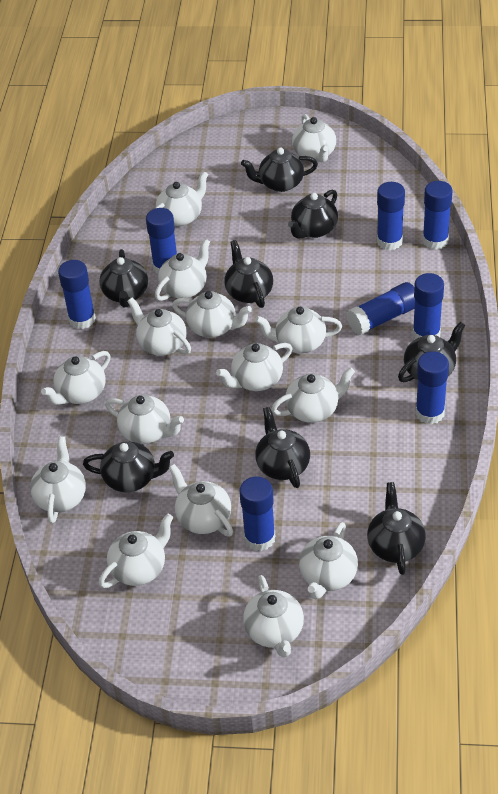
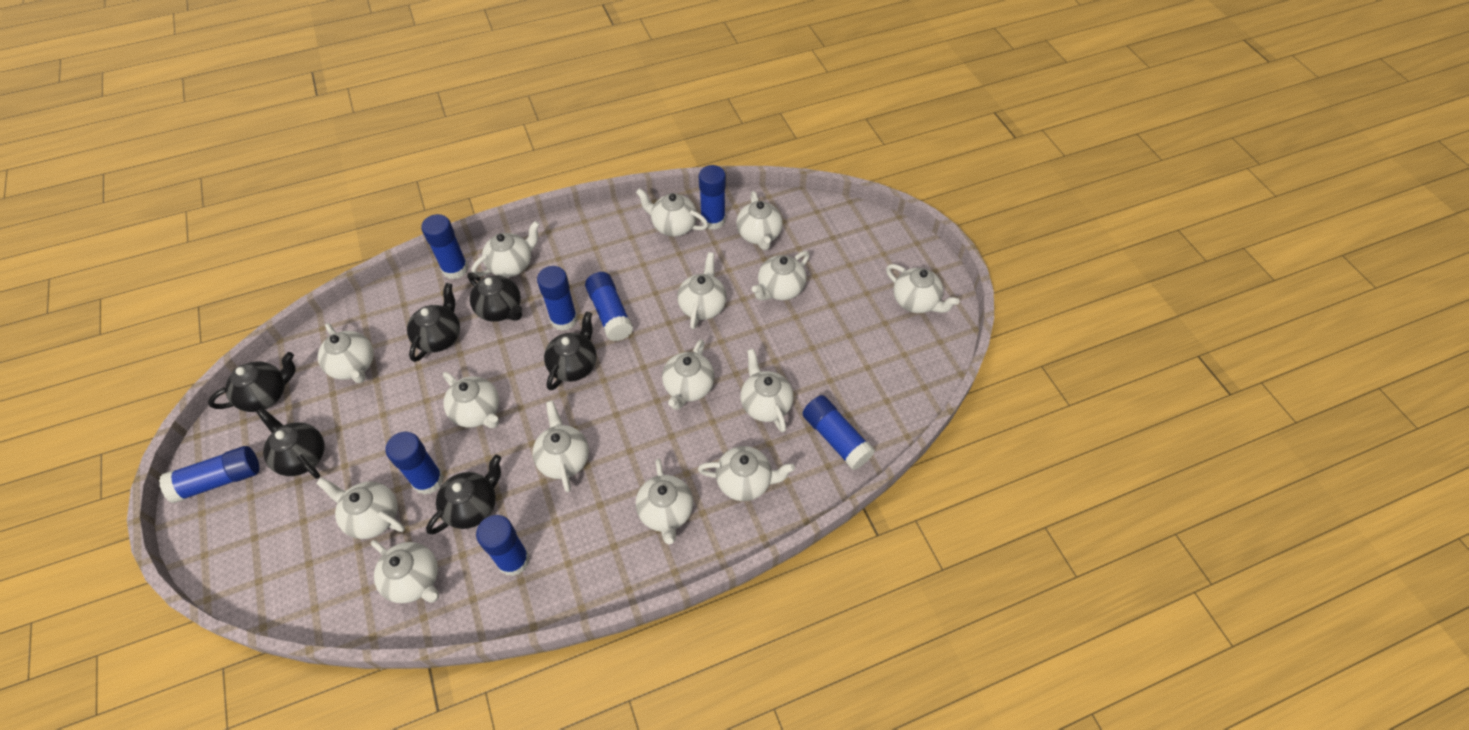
black teapot: 8 -> 6

